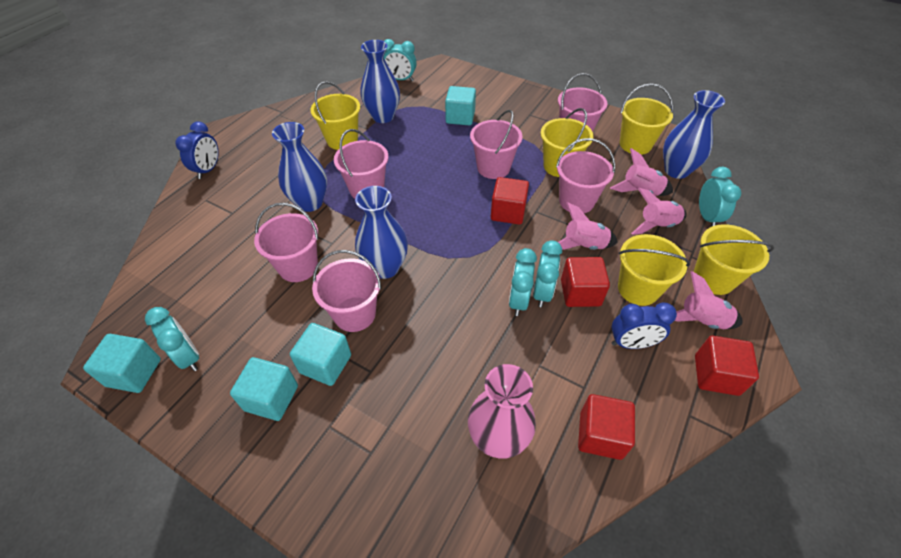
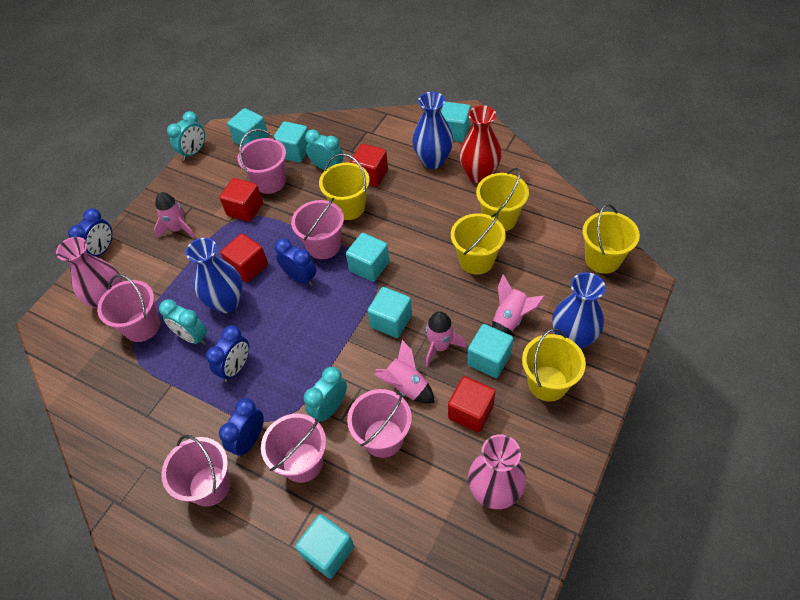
blue clock: 2 -> 4
blue vase: 4 -> 3
pink vase: 1 -> 2
red vase: 0 -> 1
turquoise clock: 5 -> 4
turquoise cube: 4 -> 7

